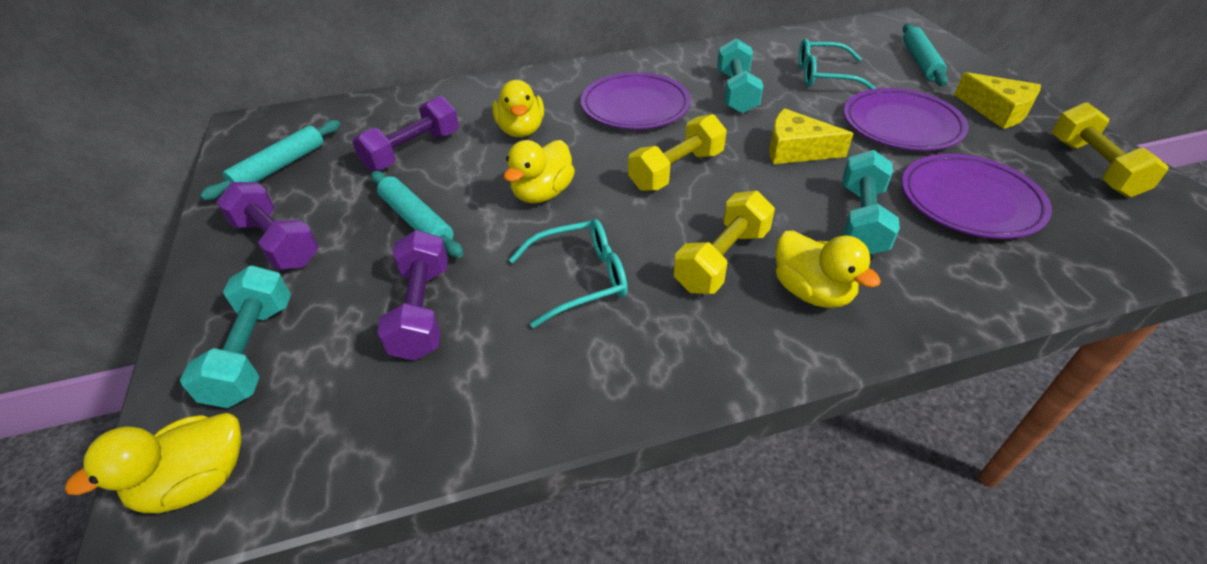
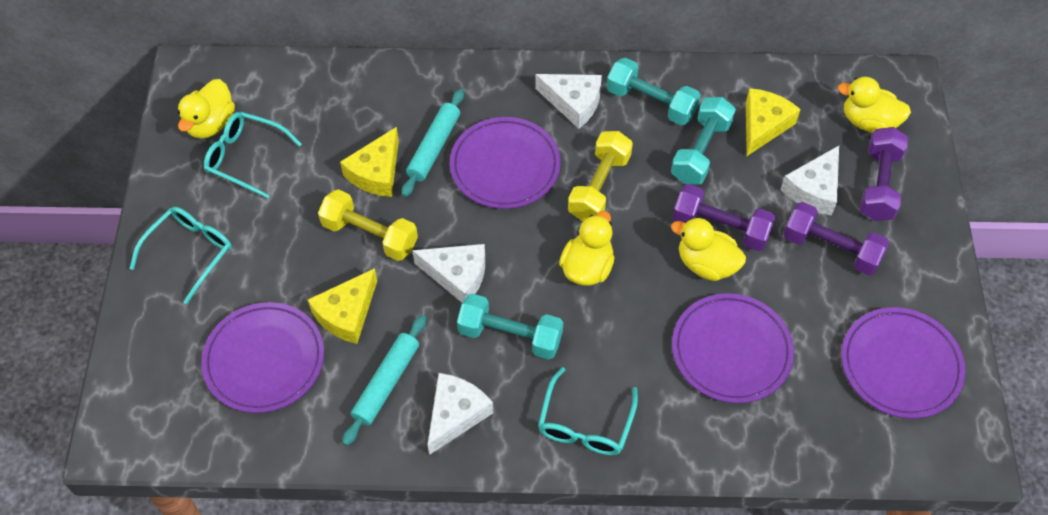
purple plate: 3 -> 4
turquoise glasses: 2 -> 3
turquoise rolling pin: 3 -> 2
white cheese: 0 -> 4
yellow cheese: 2 -> 3
yellow dumbbell: 3 -> 2

